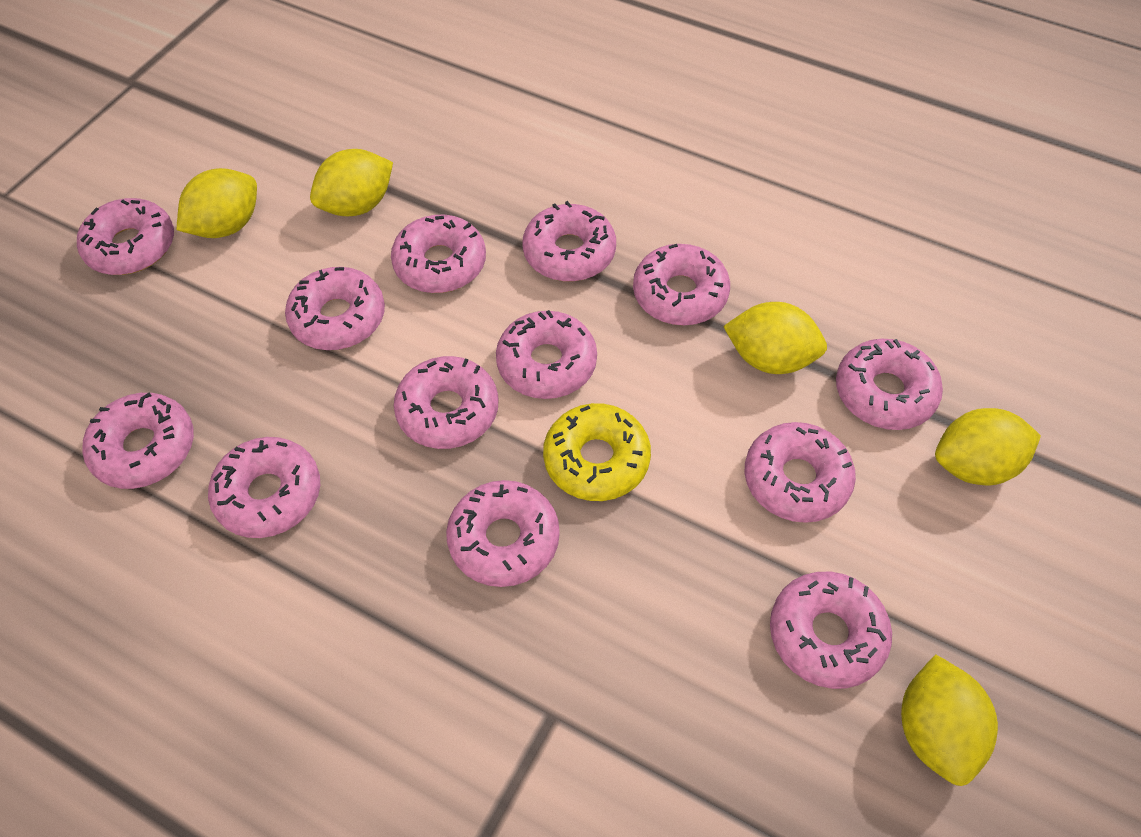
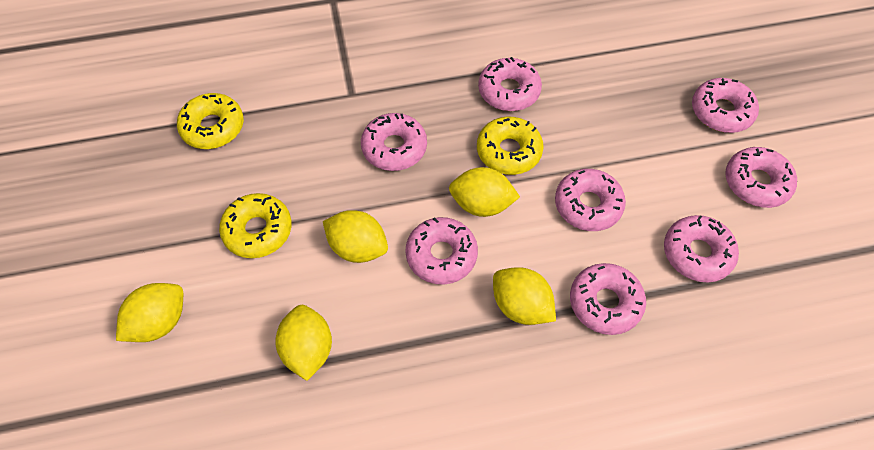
pink donut: 13 -> 8
yellow donut: 1 -> 3

